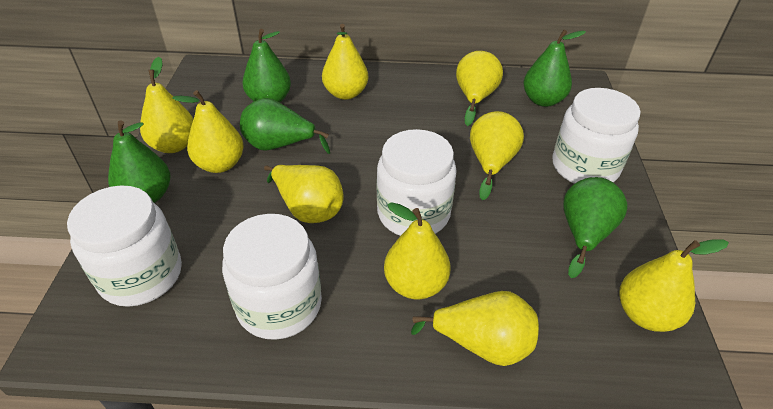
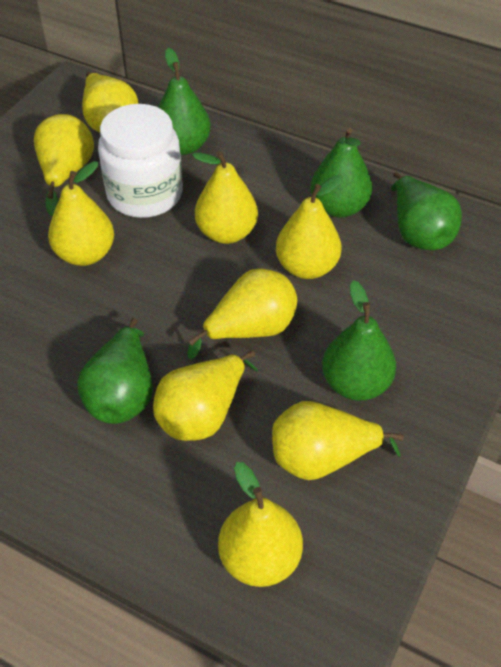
white jar: 4 -> 1

